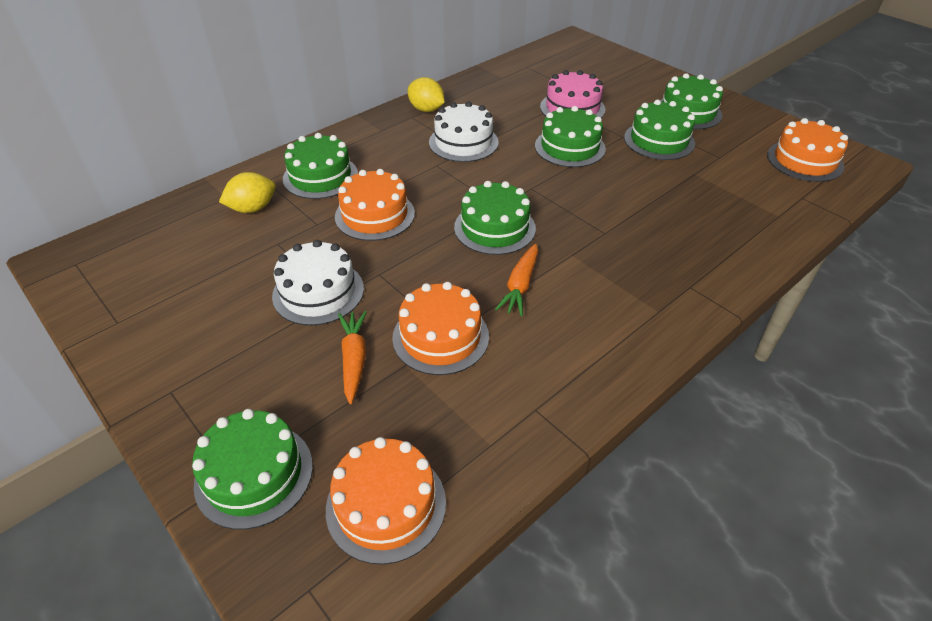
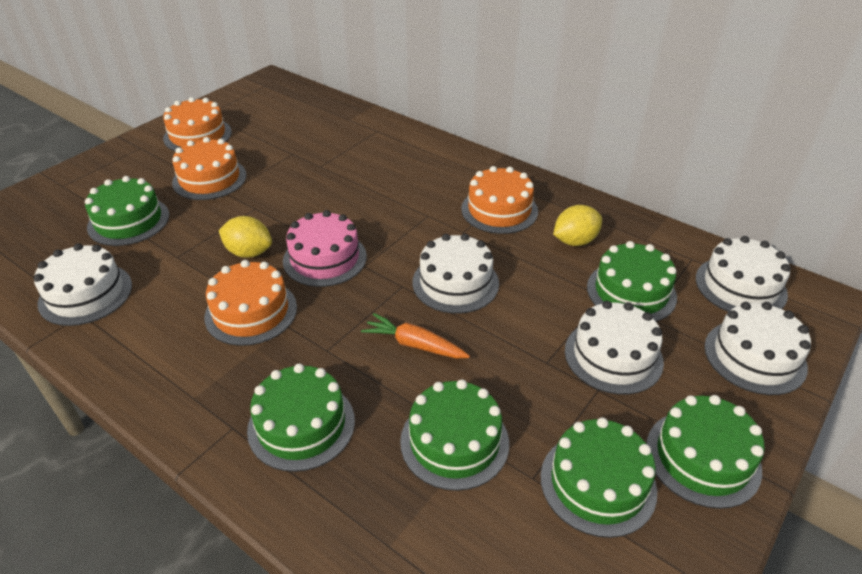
orange carrot: 2 -> 1
white cake: 2 -> 5

